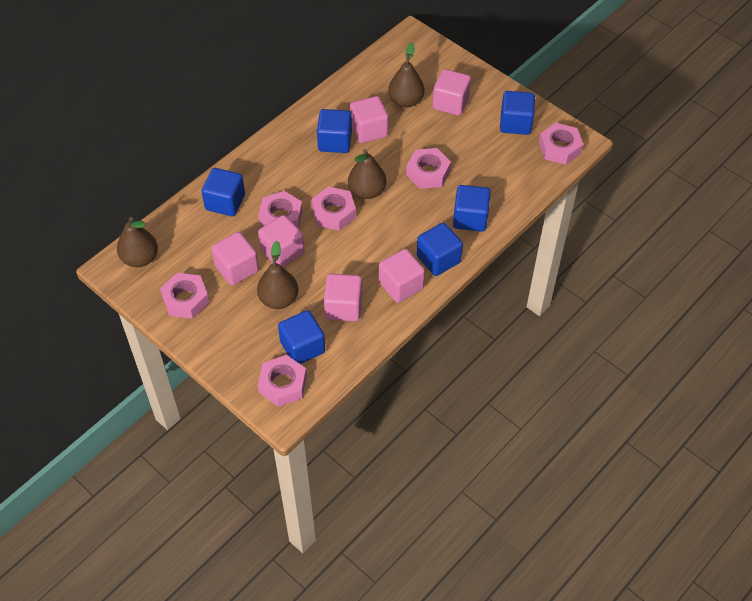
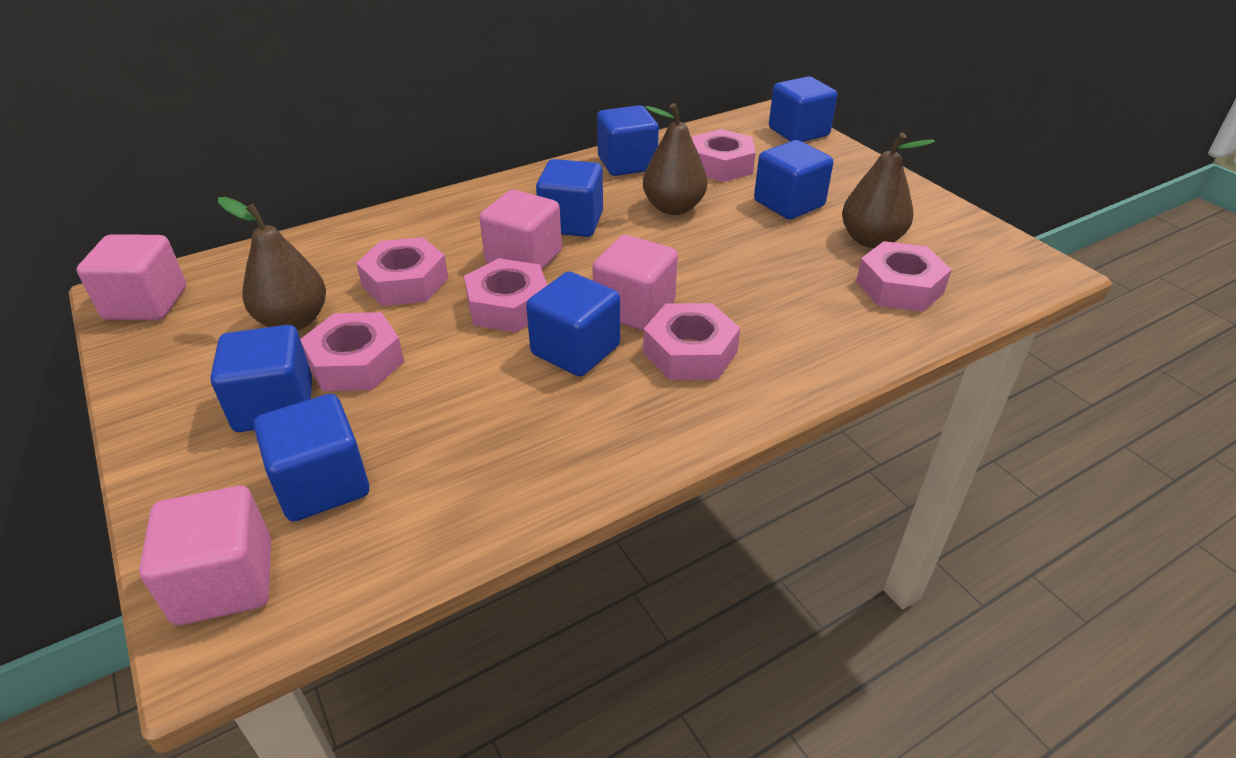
blue cube: 6 -> 7
brown pear: 4 -> 3
pink cube: 6 -> 4

